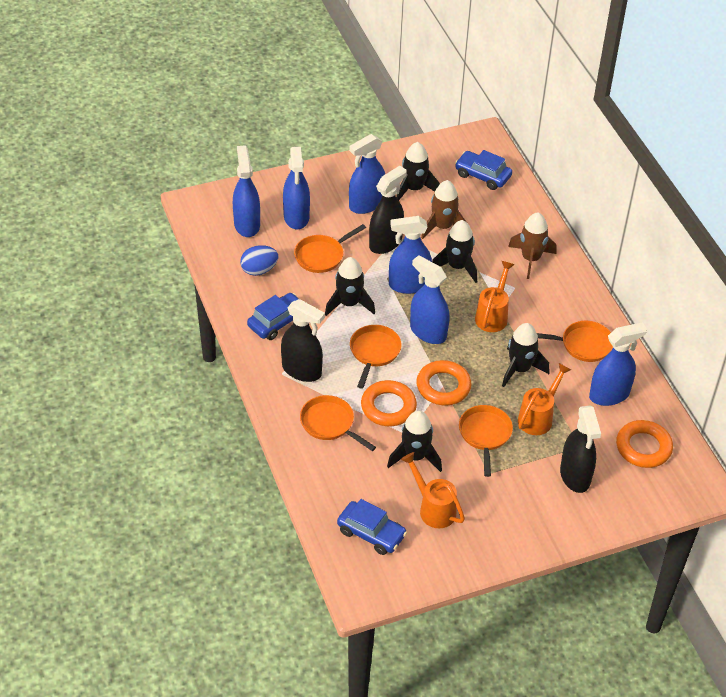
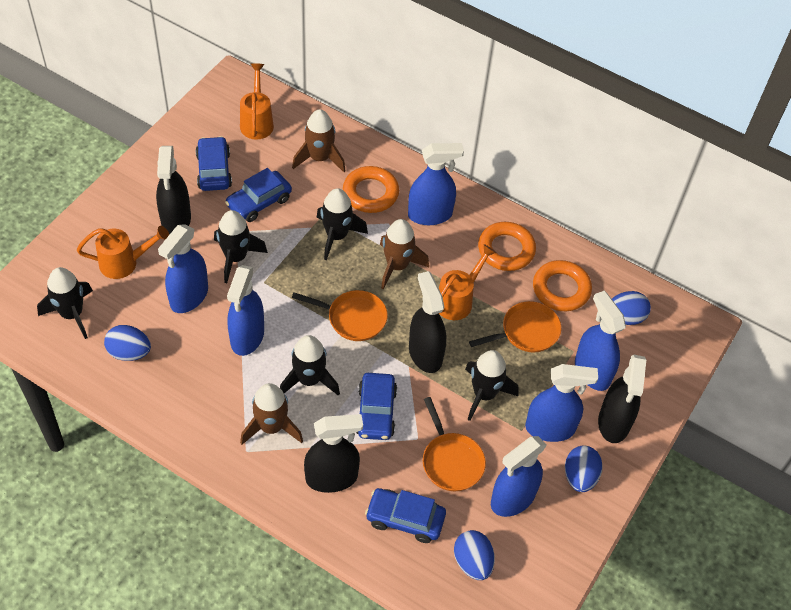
black spray bottle: 3 -> 4
blue car: 3 -> 4
blue egg: 1 -> 4
brown rocket: 2 -> 3
orange pan: 5 -> 3

